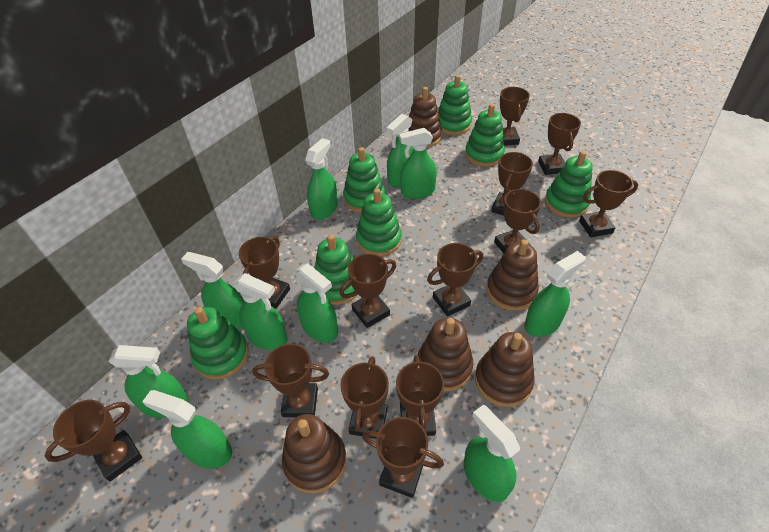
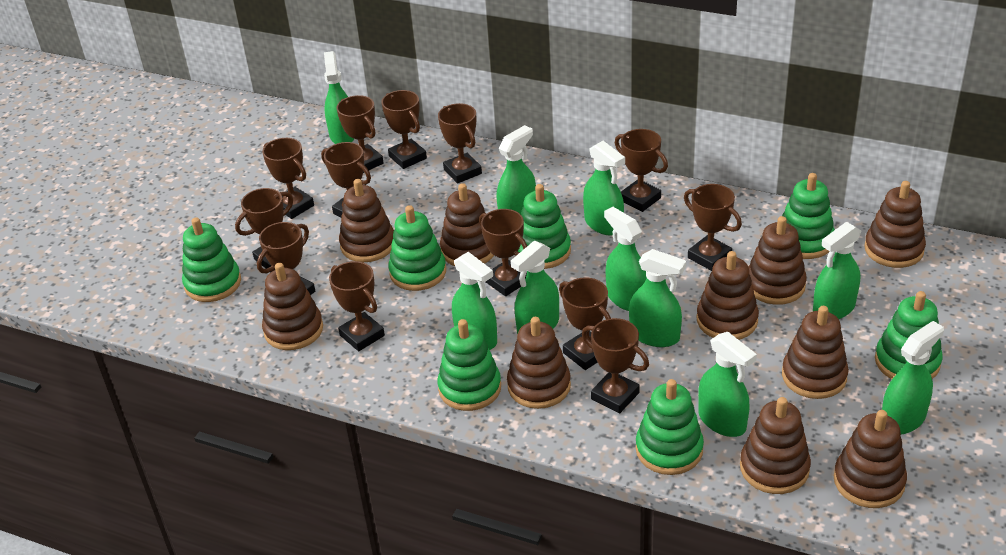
brown stacking toy: 5 -> 10

